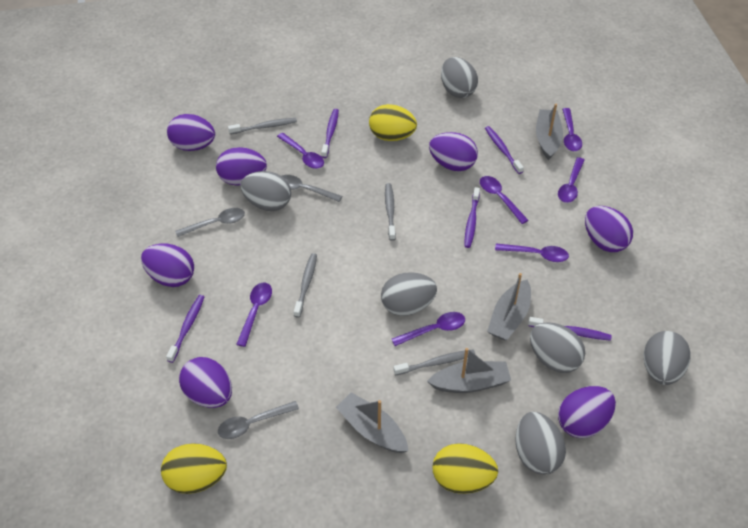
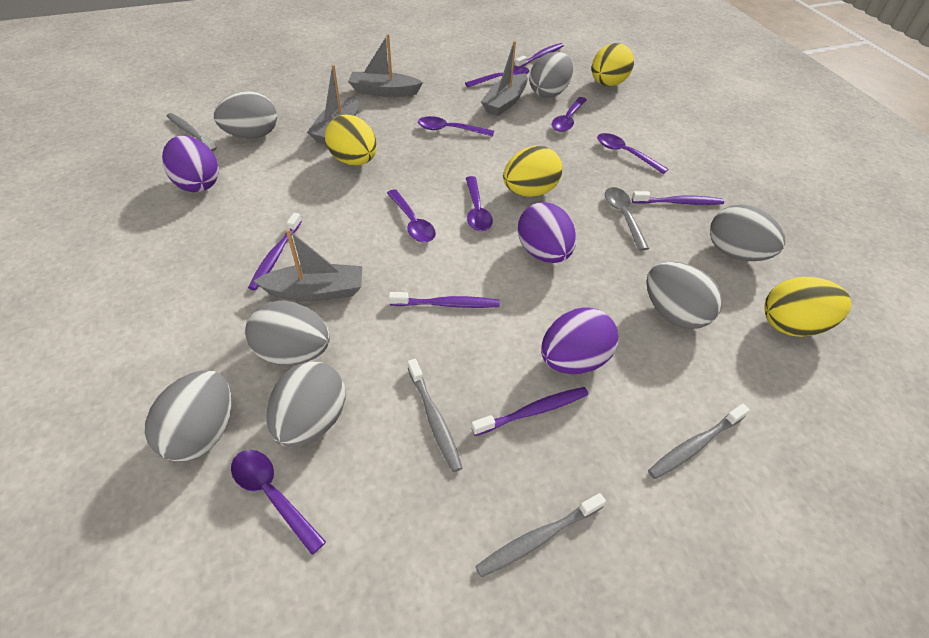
grey egg: 6 -> 7
grey spoon: 3 -> 1
purple egg: 7 -> 3
yellow egg: 3 -> 4

